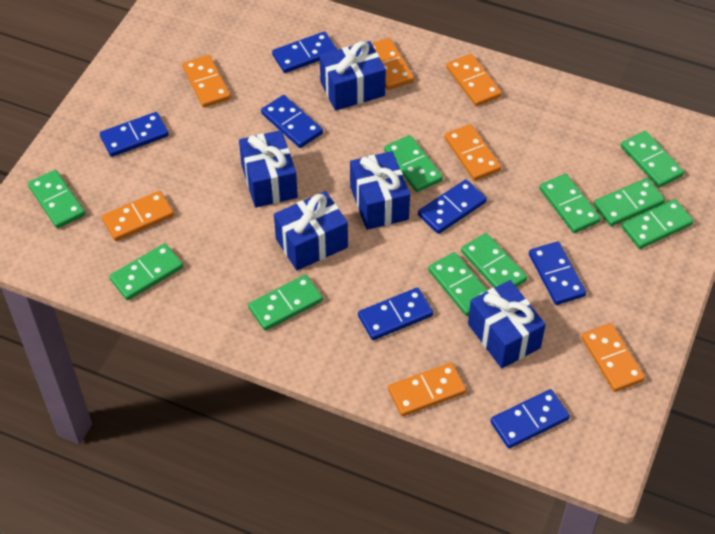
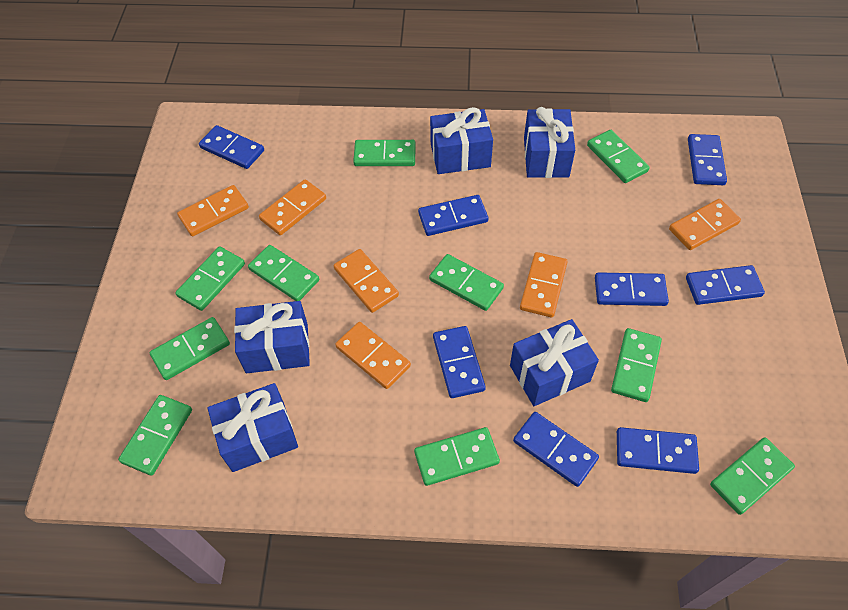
blue domino: 7 -> 8
orange domino: 7 -> 6

